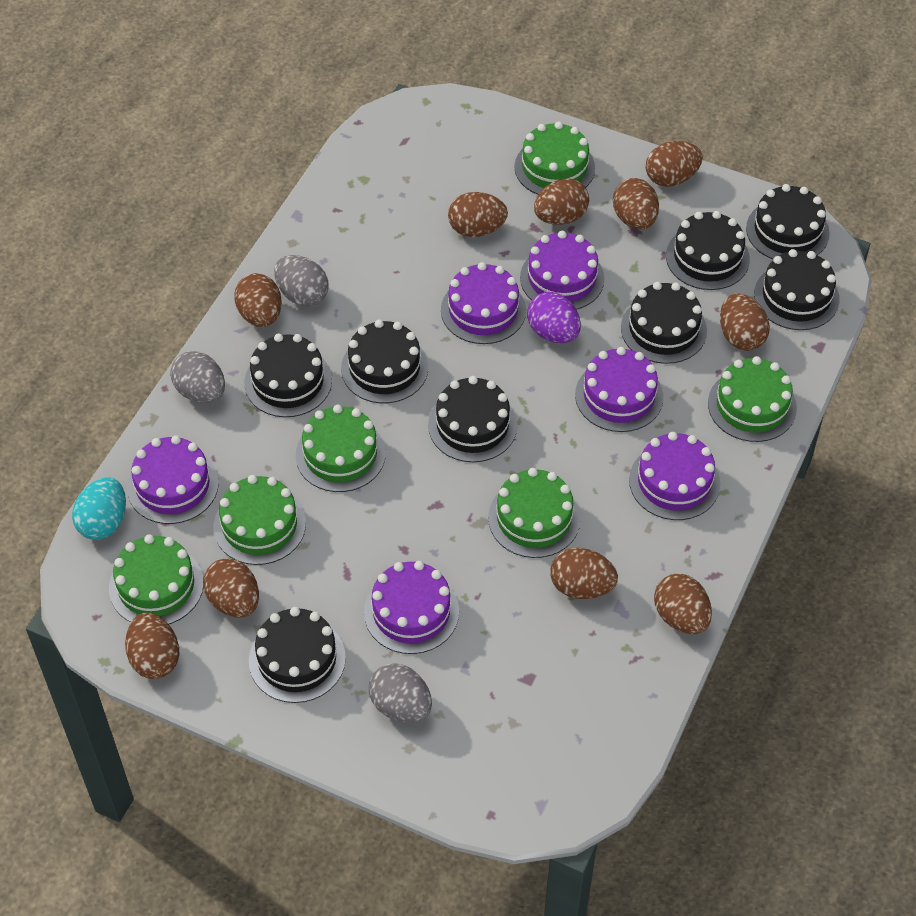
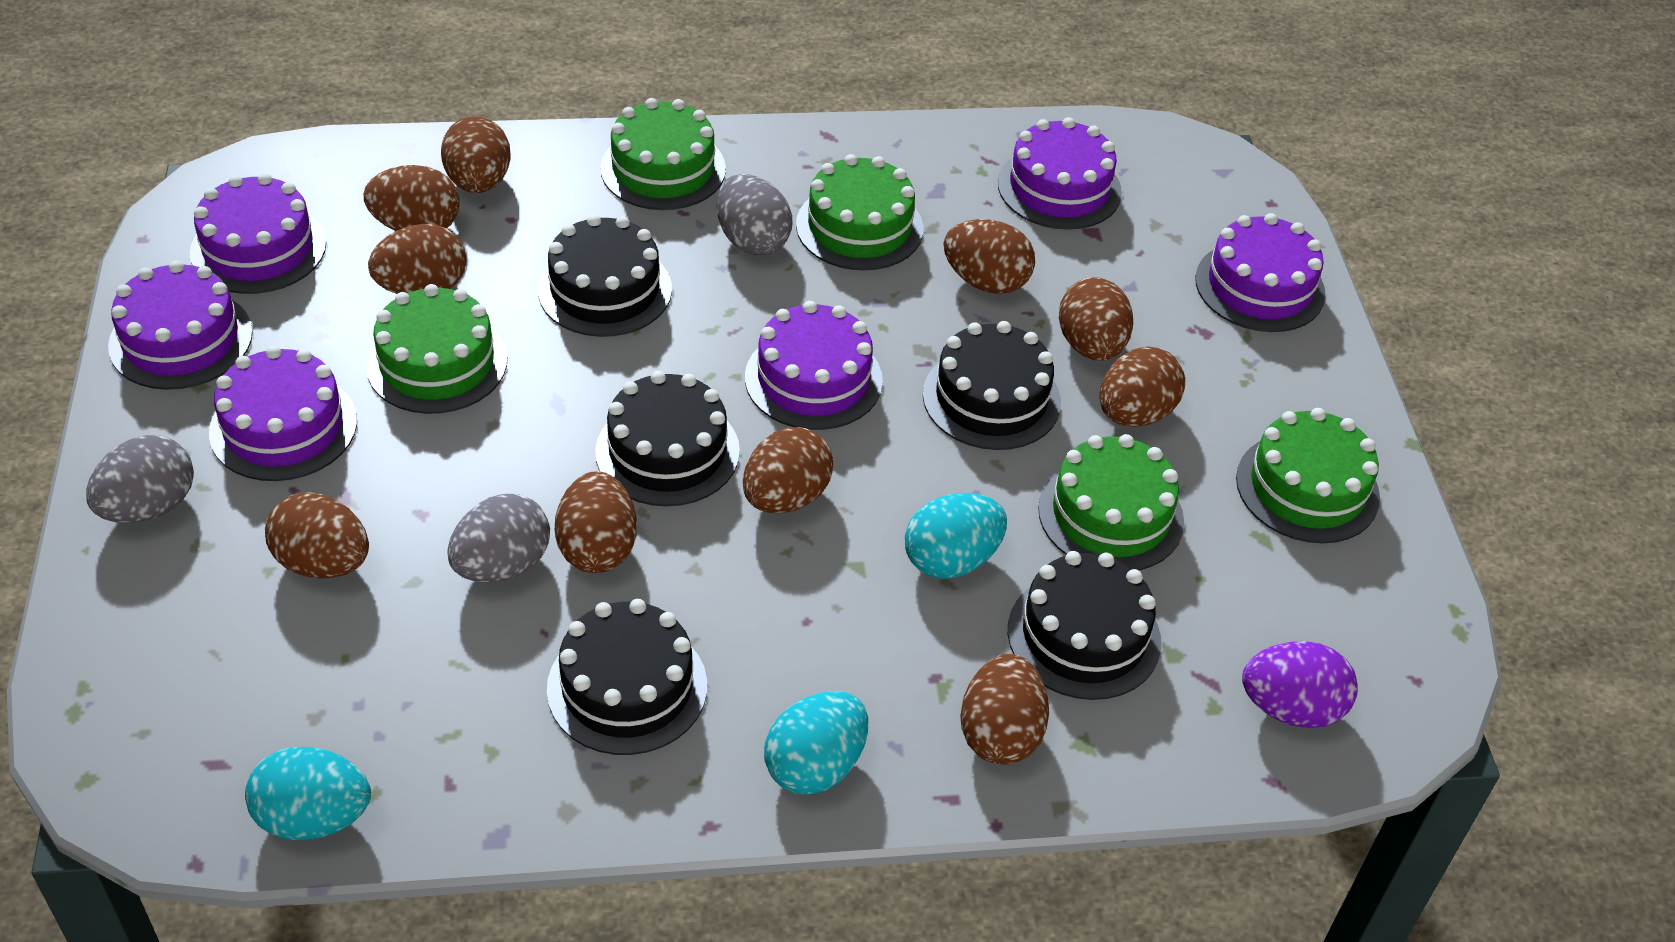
black cake: 8 -> 5
green cake: 6 -> 5
turquoise egg: 1 -> 3

